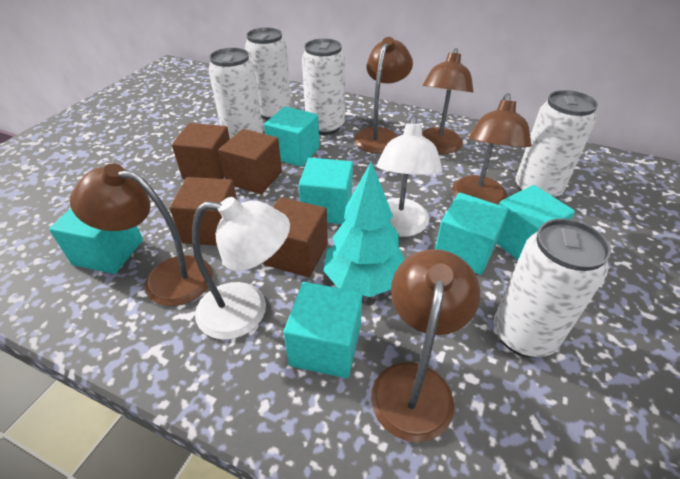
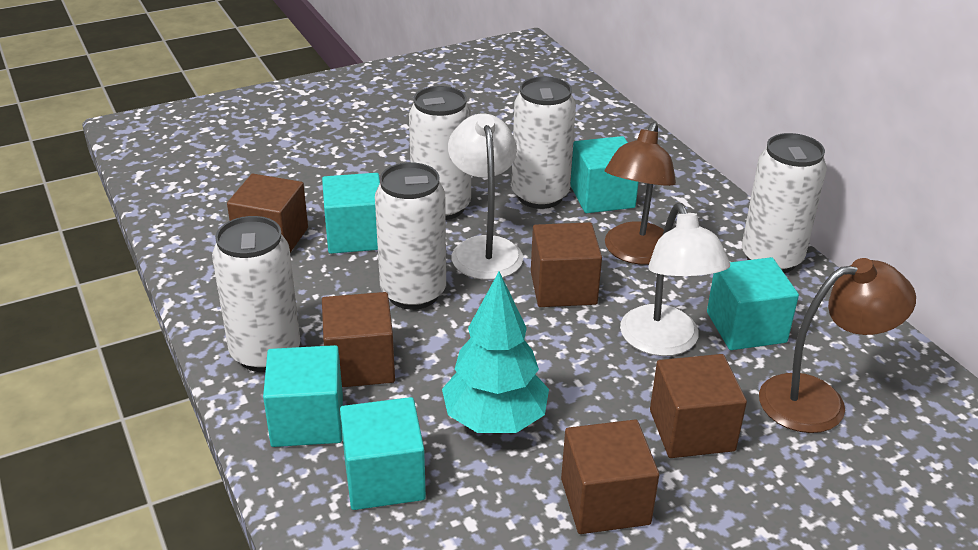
brown cube: 4 -> 5
brown lamp: 5 -> 2
turquoise cube: 6 -> 5

